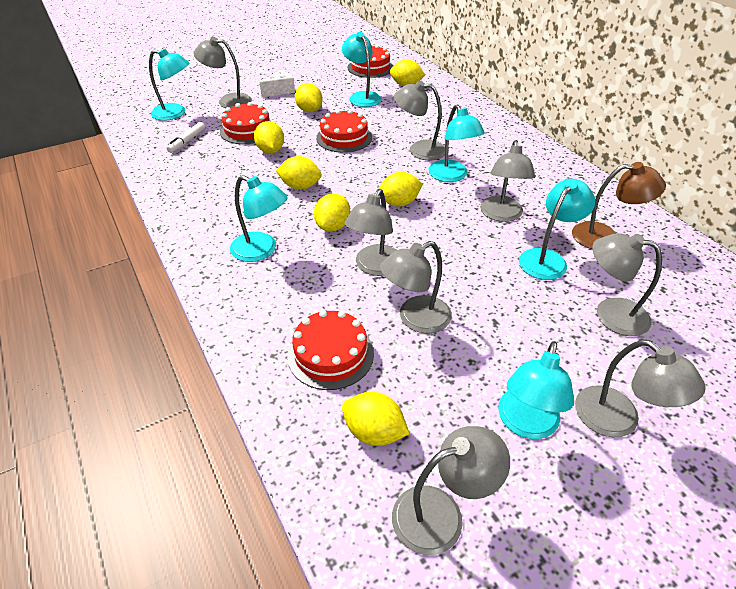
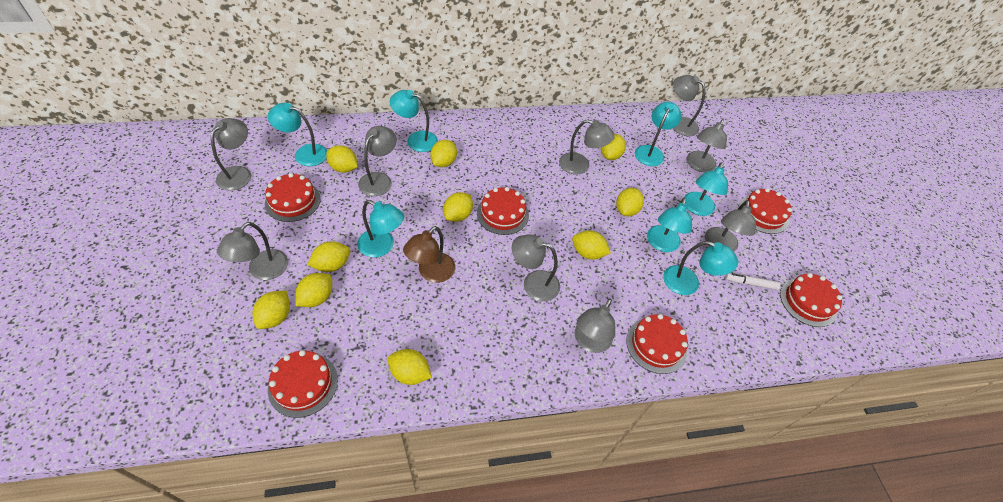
grey lamp: 8 -> 9
red cake: 4 -> 6
turquoise lamp: 6 -> 7
white cheese: 1 -> 0
yellow lemon: 7 -> 10

